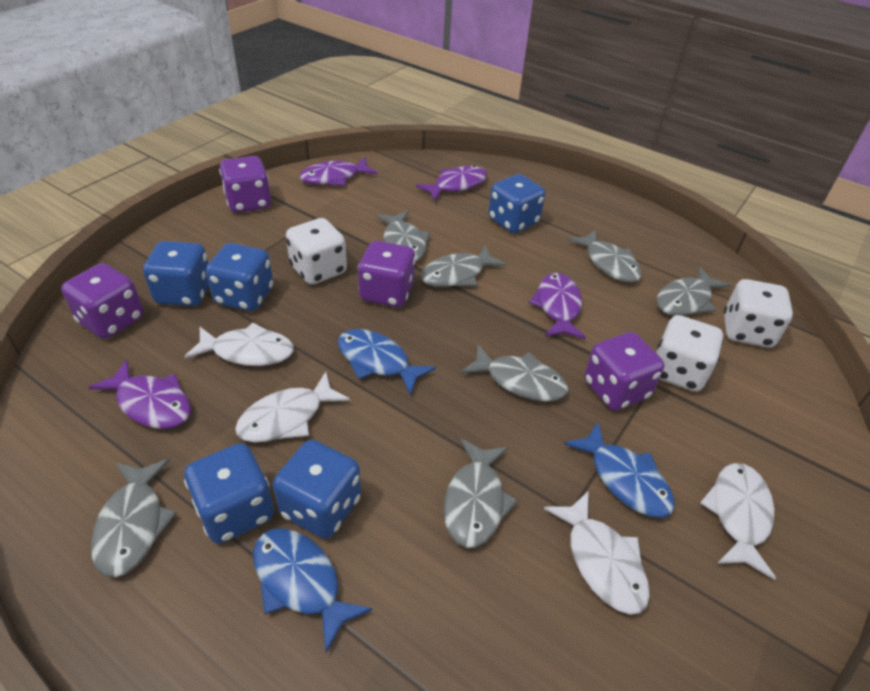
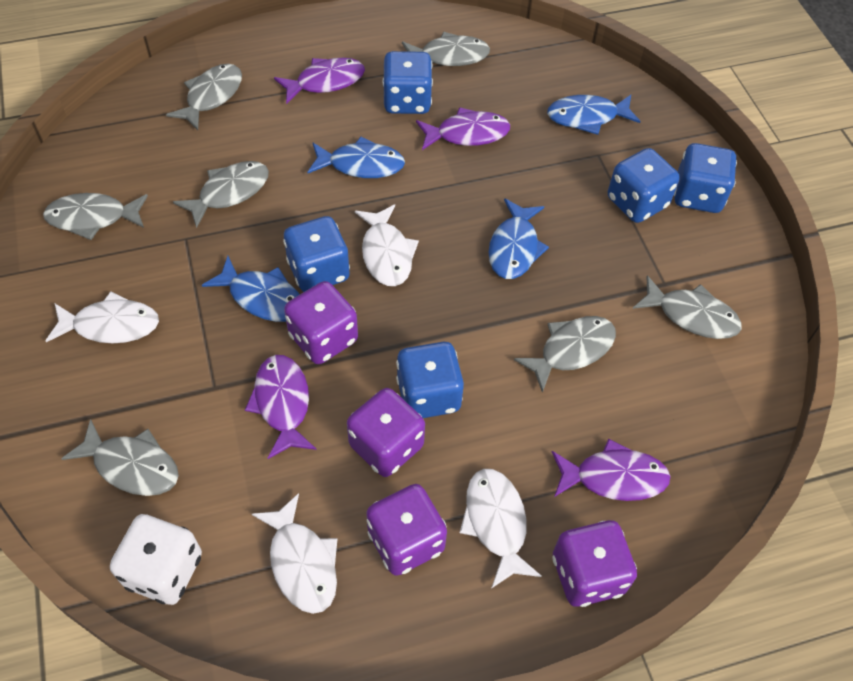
blue fish: 3 -> 4
white dice: 3 -> 1

